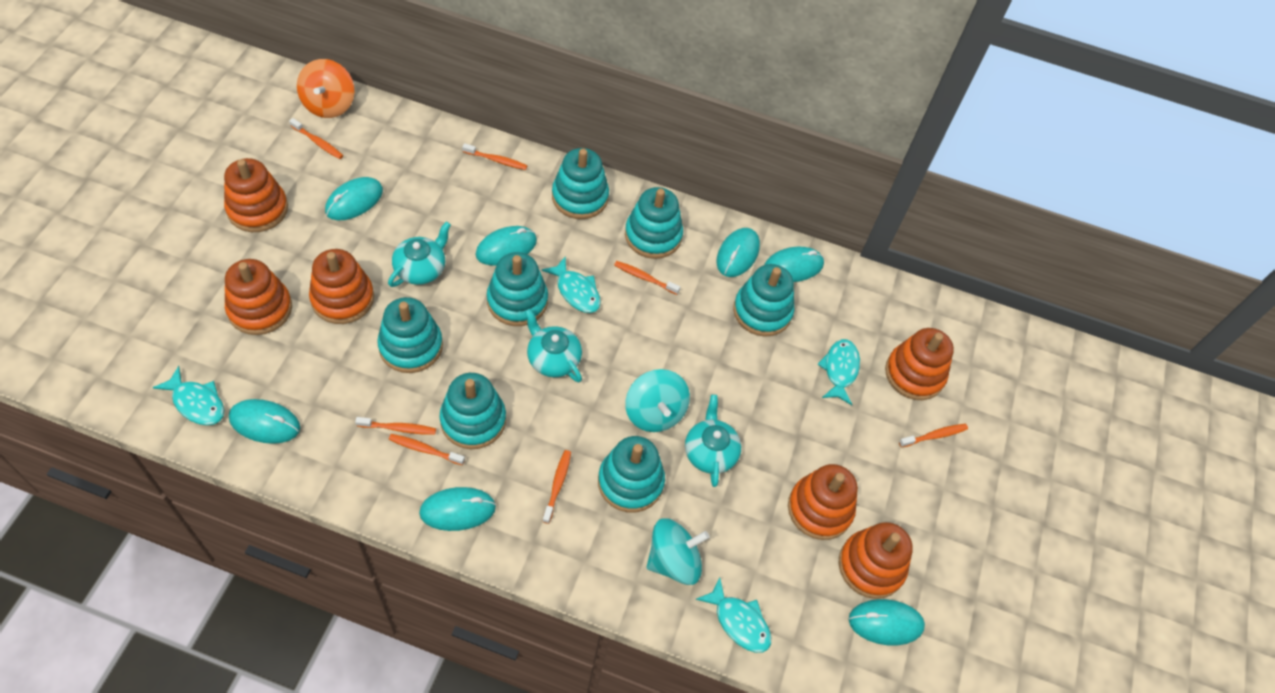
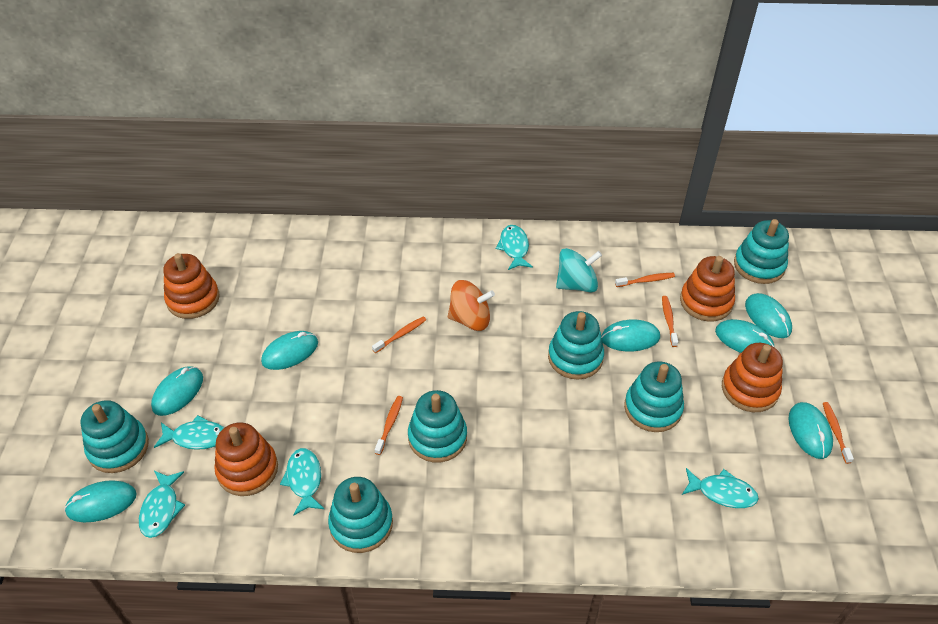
orange stacking toy: 6 -> 4
orange toothbrush: 7 -> 5
turquoise fish: 4 -> 5
turquoise spinning top: 2 -> 1
turquoise stacking toy: 7 -> 6
turquoise teapot: 3 -> 0

